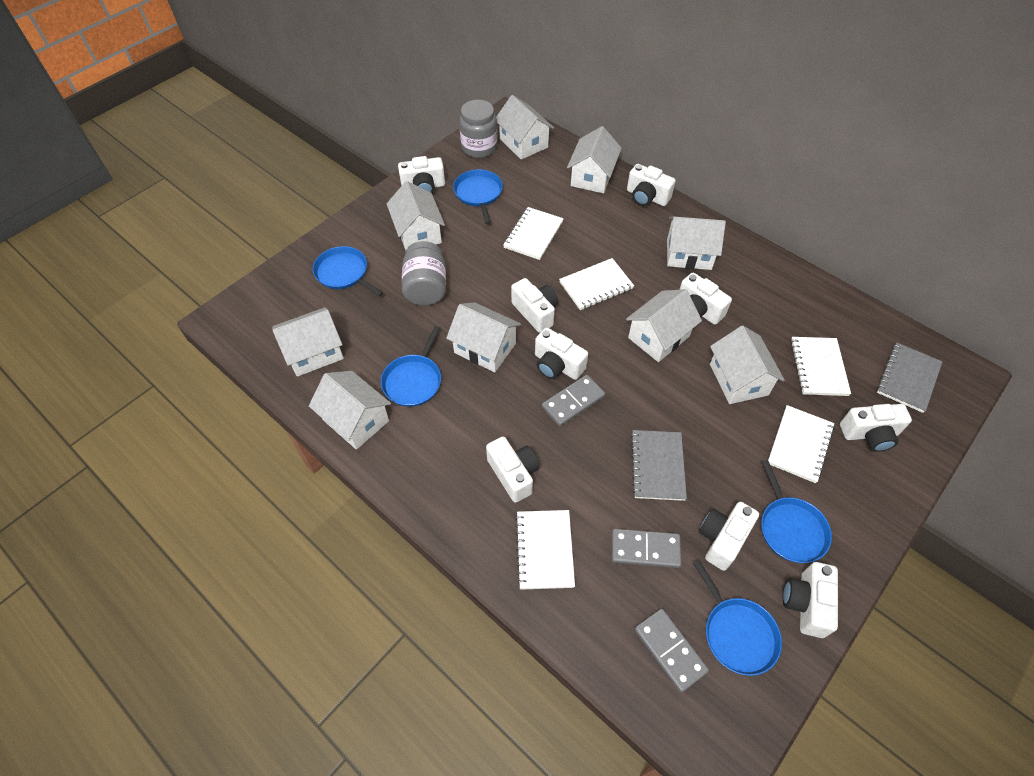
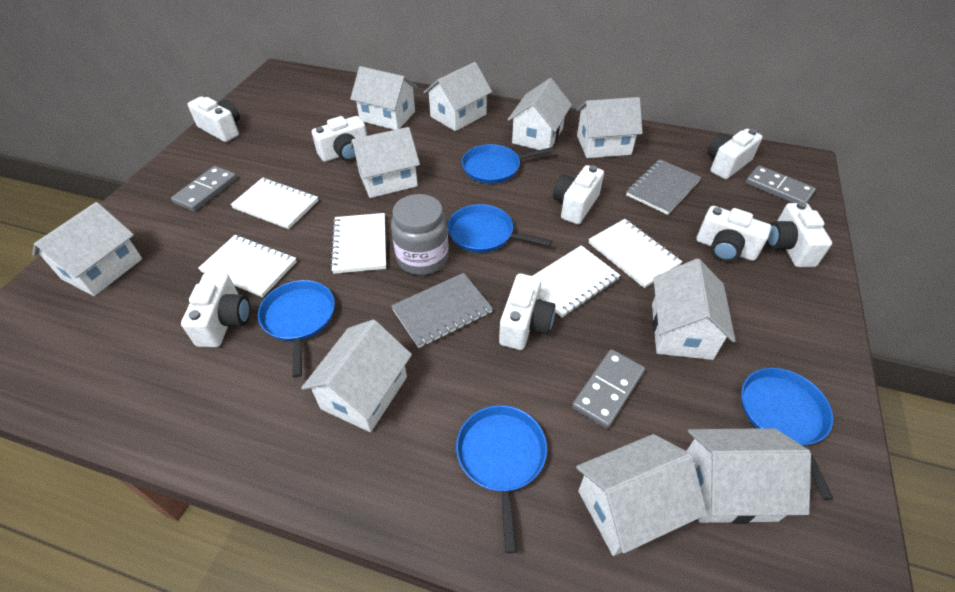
grey jar: 2 -> 1
white camera: 9 -> 8
white house: 9 -> 10

